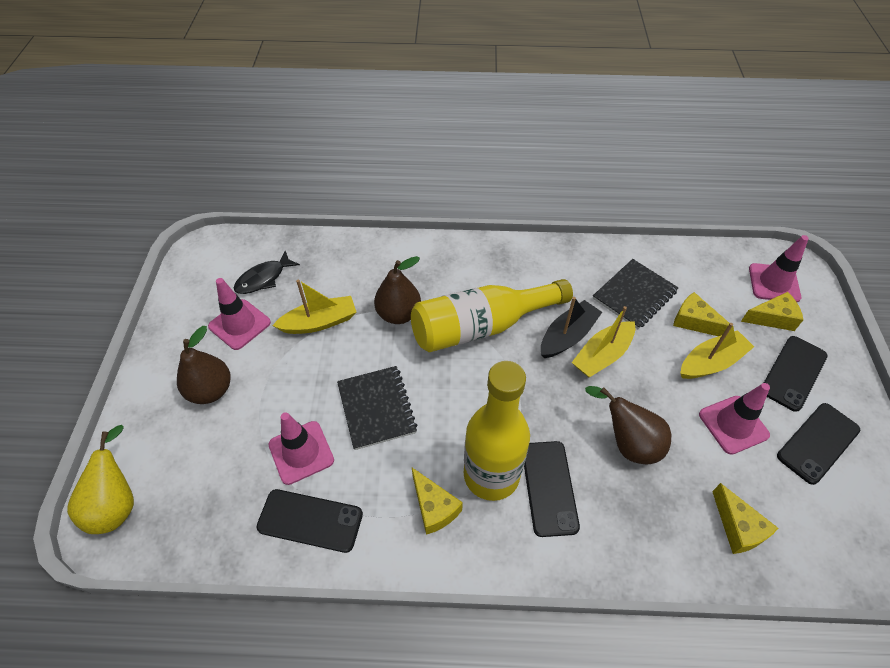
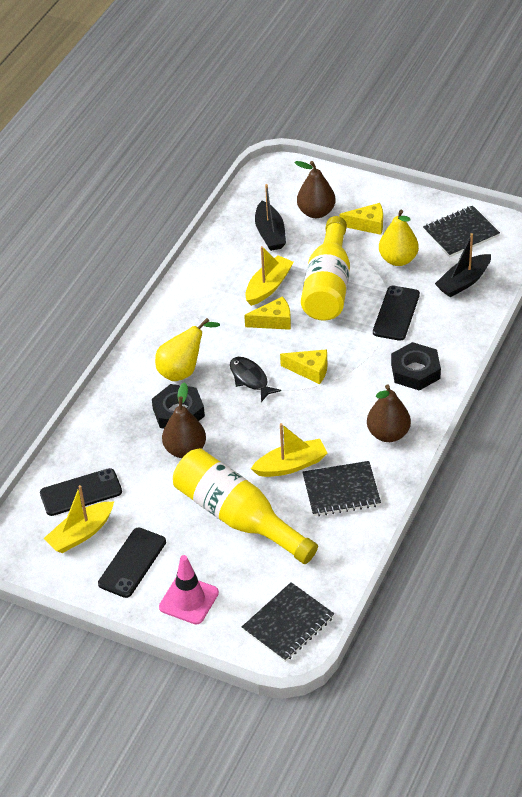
black boat: 1 -> 2
black notebook: 2 -> 3
black nut: 0 -> 2
black phone: 4 -> 3
pink traffic cone: 4 -> 1
yellow cheese: 4 -> 3
yellow pear: 1 -> 2

